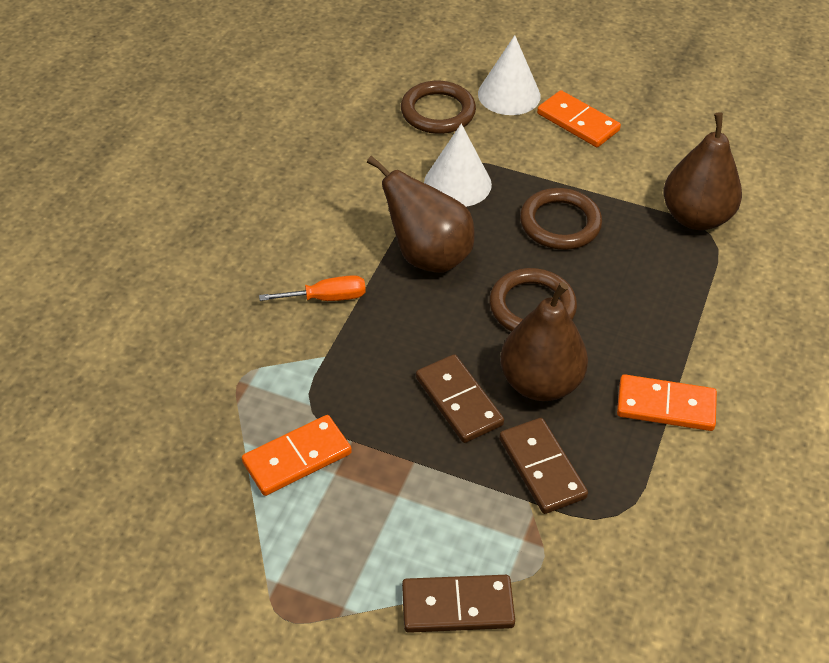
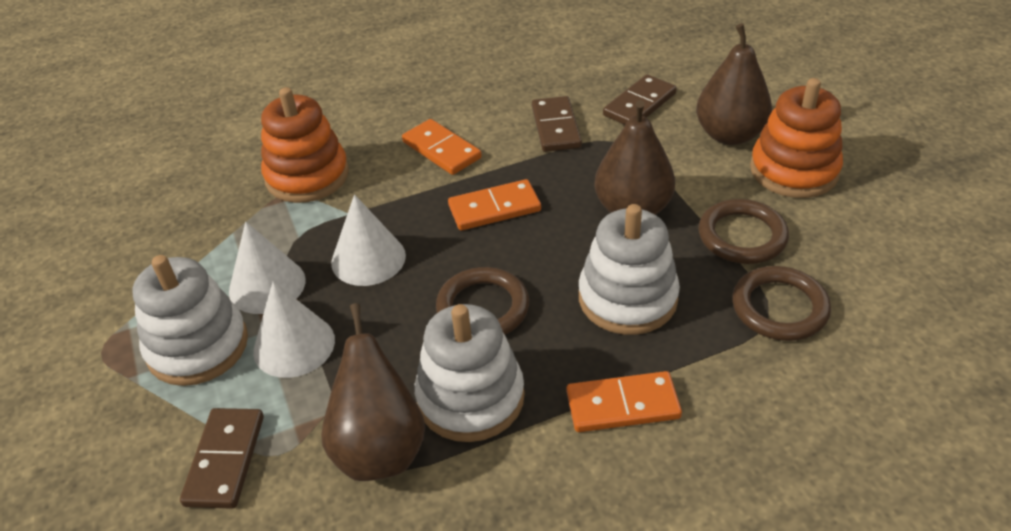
orange screwdriver: 1 -> 0
orange stacking toy: 0 -> 2
white cone: 2 -> 3
white stacking toy: 0 -> 3

